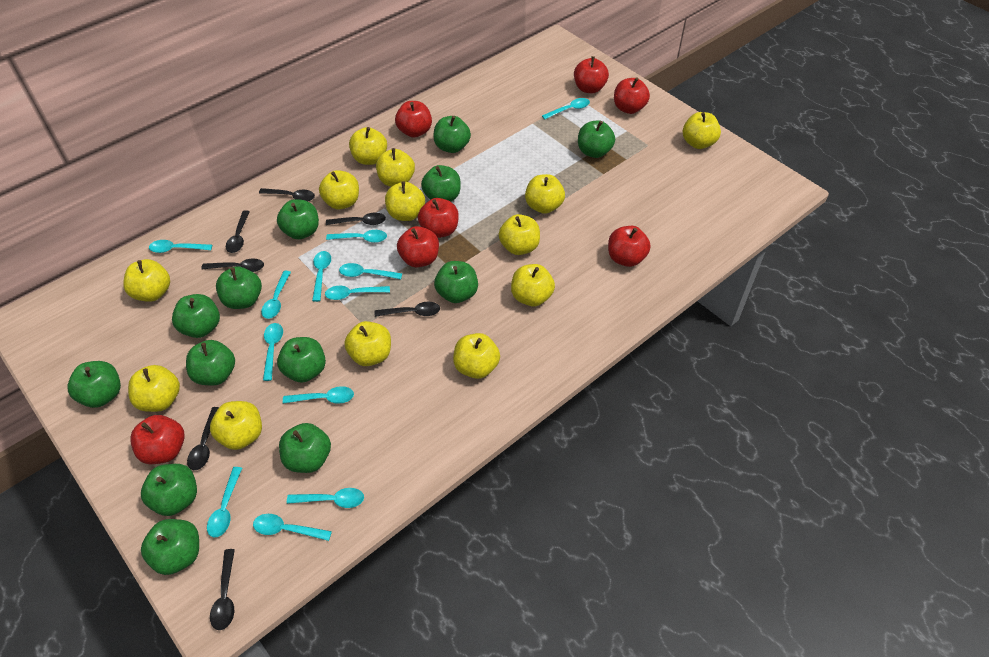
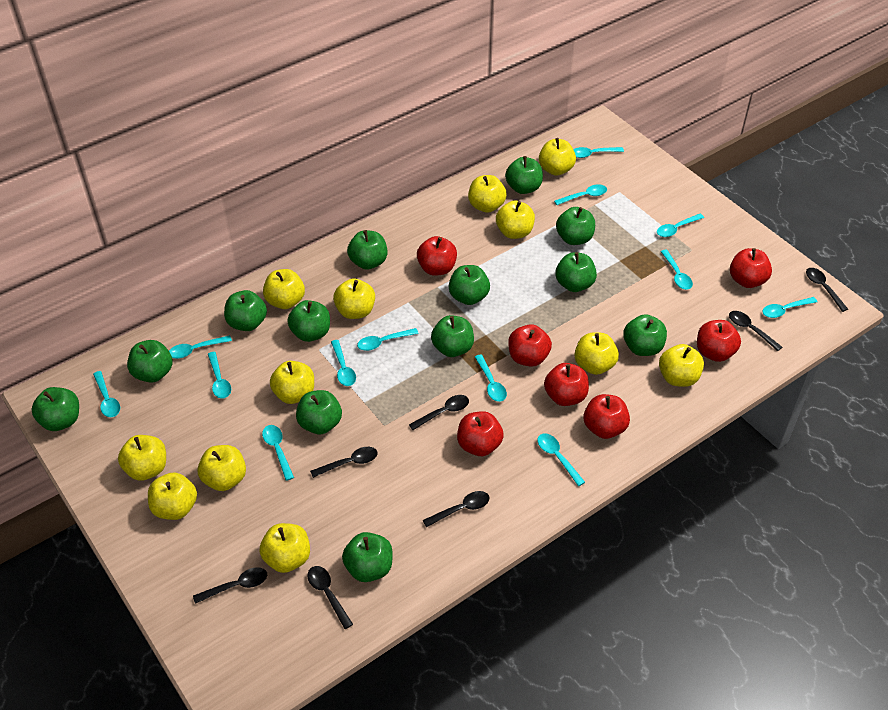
turquoise spoon: 12 -> 13
yellow apple: 13 -> 12

